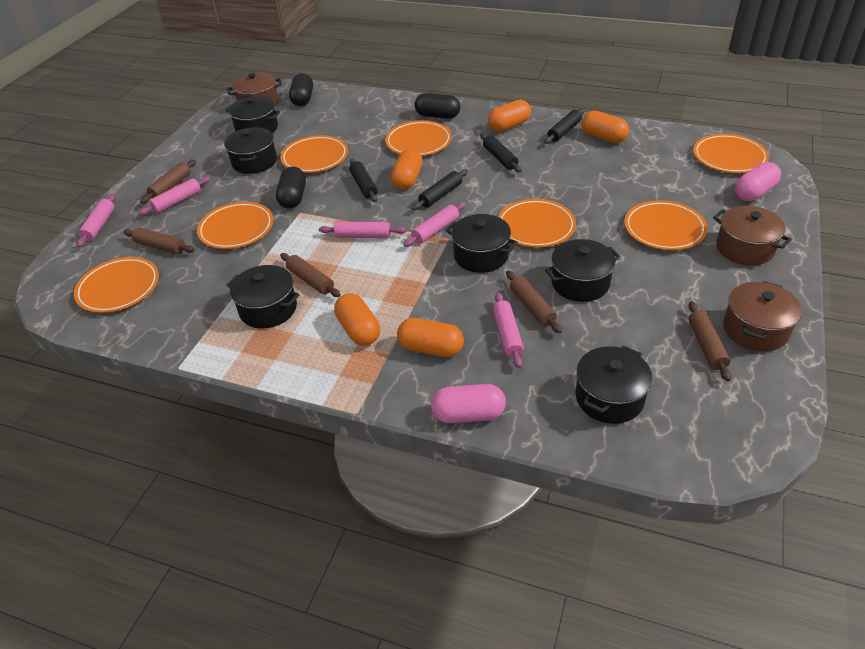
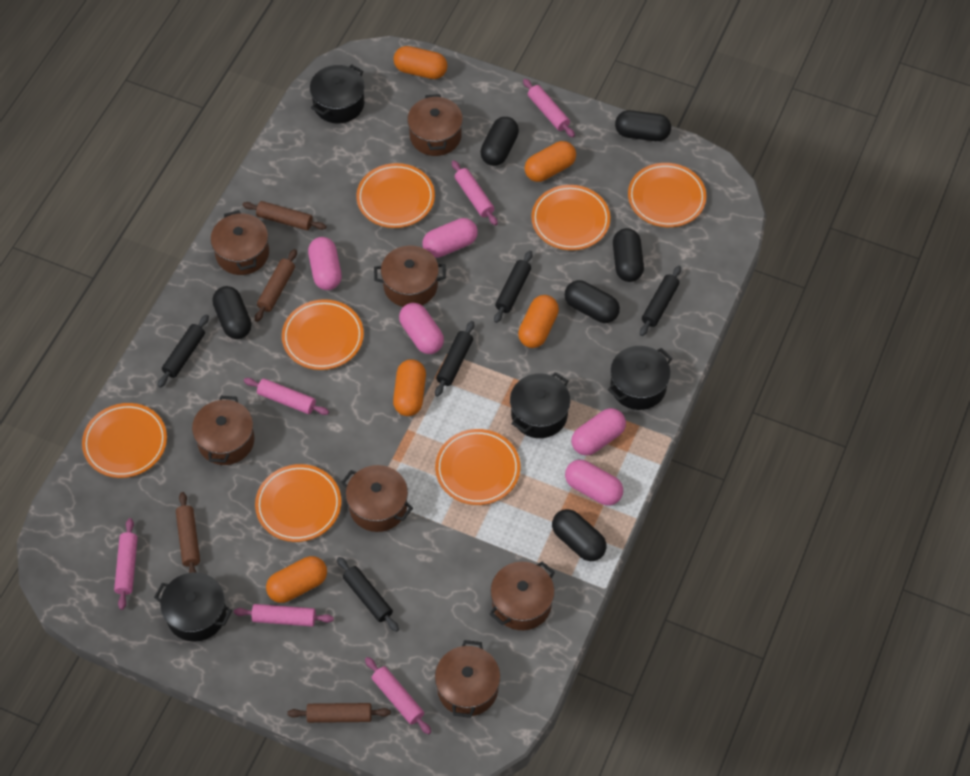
black capsule: 3 -> 6
black pot: 6 -> 4
black rolling pin: 4 -> 5
brown pot: 3 -> 7
brown rolling pin: 5 -> 4
pink capsule: 2 -> 5
pink rolling pin: 5 -> 6

